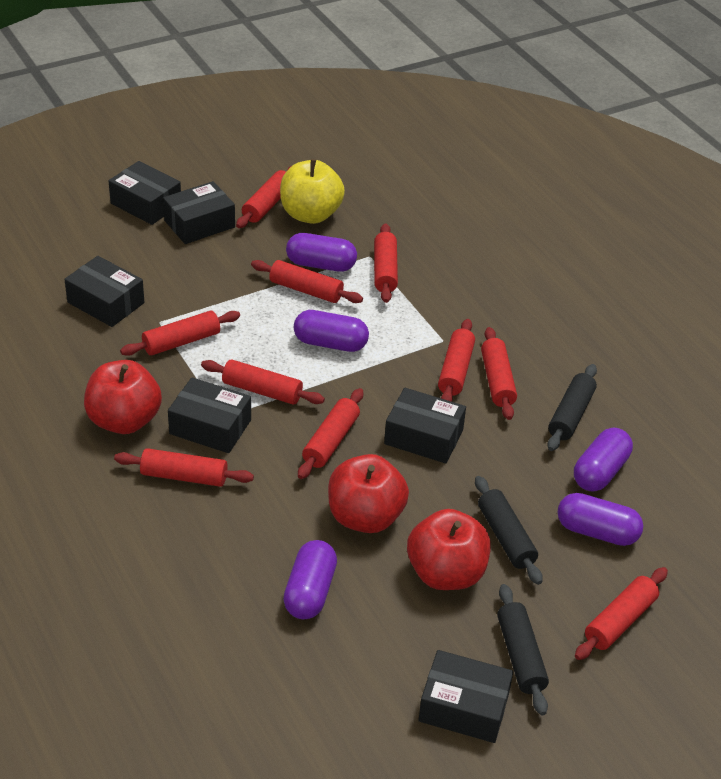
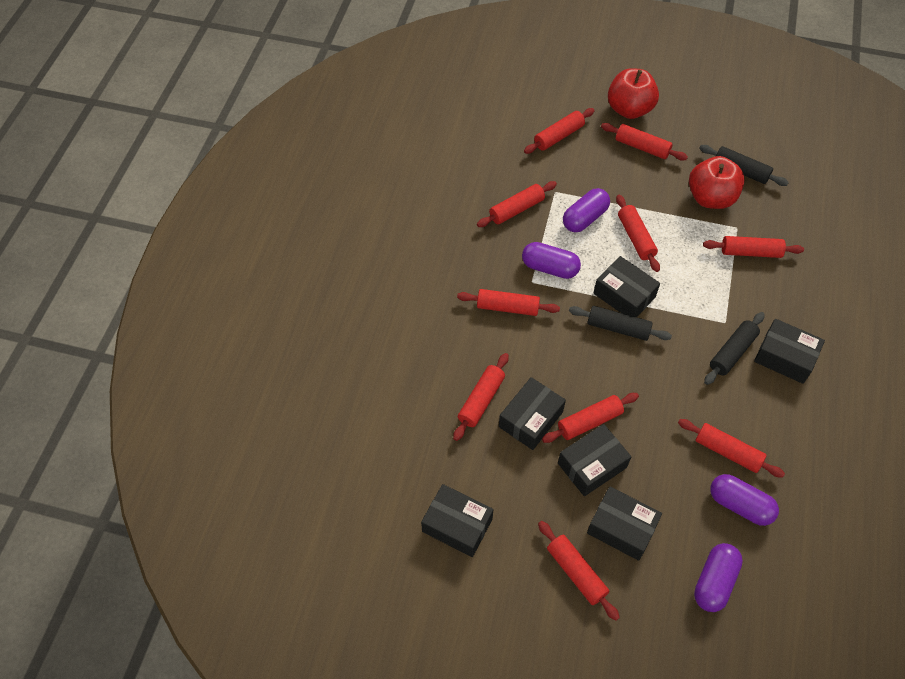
purple capsule: 5 -> 4
red apple: 3 -> 2
yellow apple: 1 -> 0

